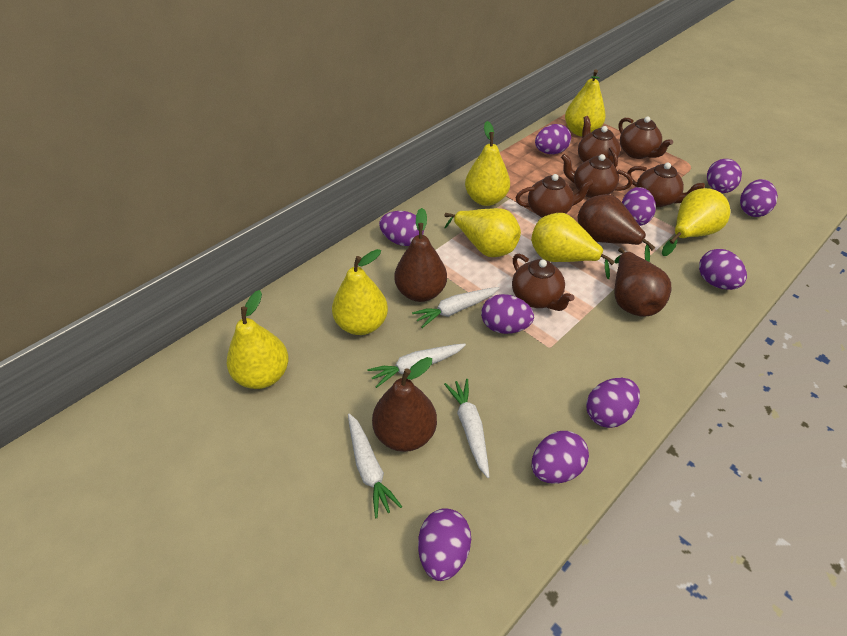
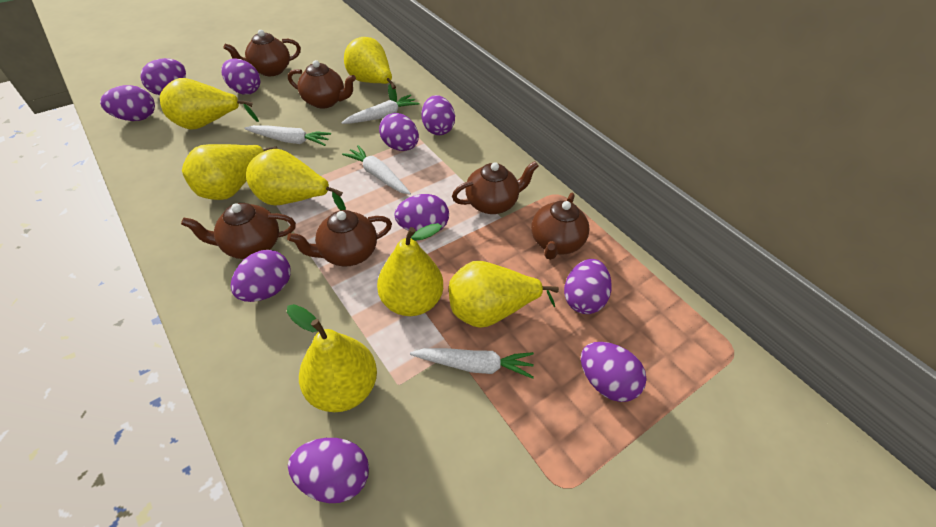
brown pear: 4 -> 0

